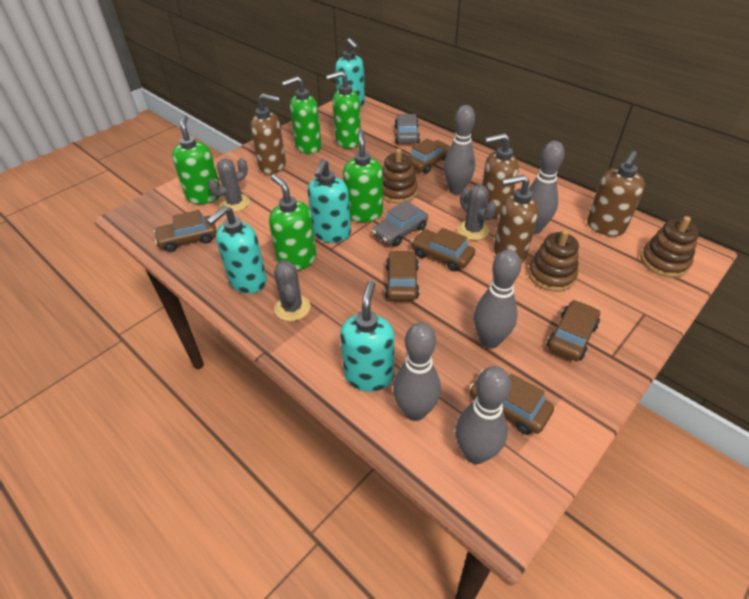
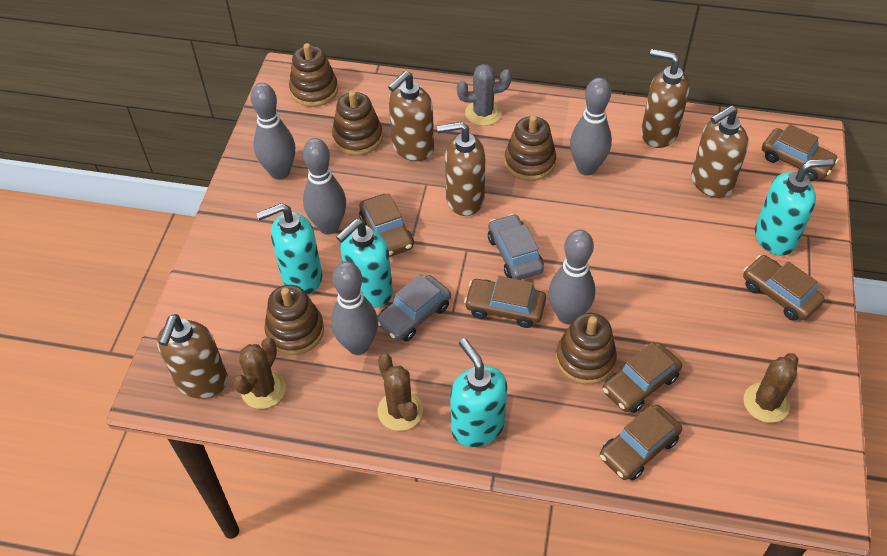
brown cactus: 0 -> 3
brown soap dispenser: 4 -> 5
brown stacking toy: 3 -> 5
green soap dispenser: 5 -> 0
grey cactus: 3 -> 1

